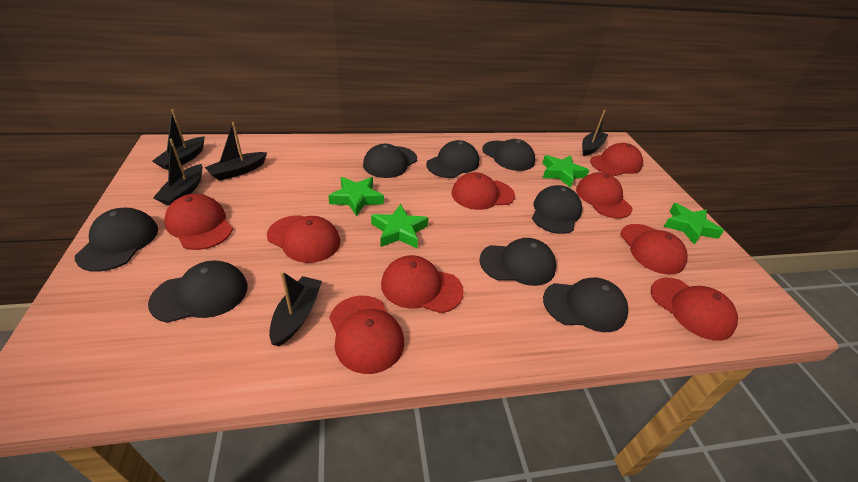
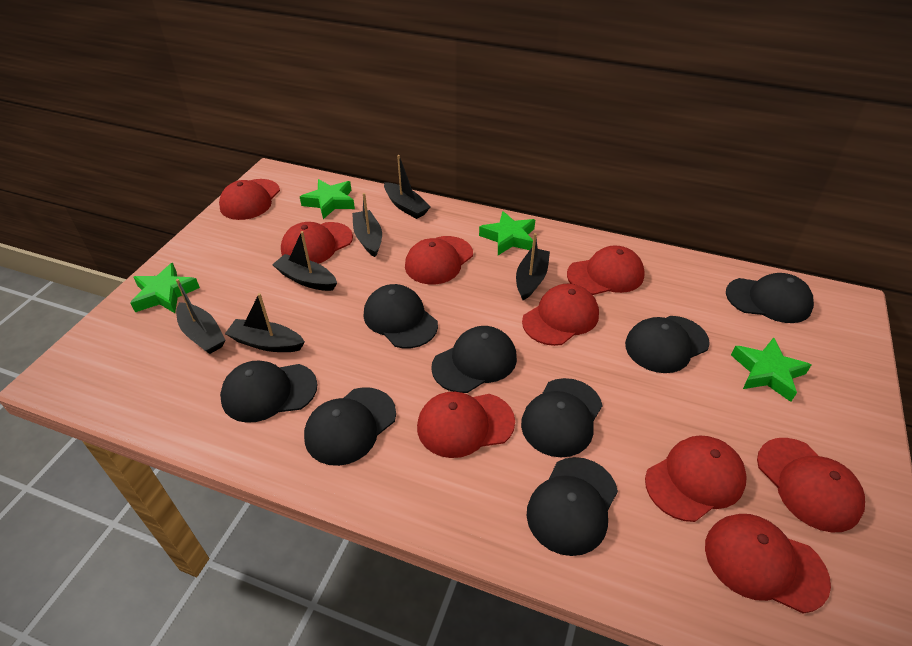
black boat: 5 -> 6

